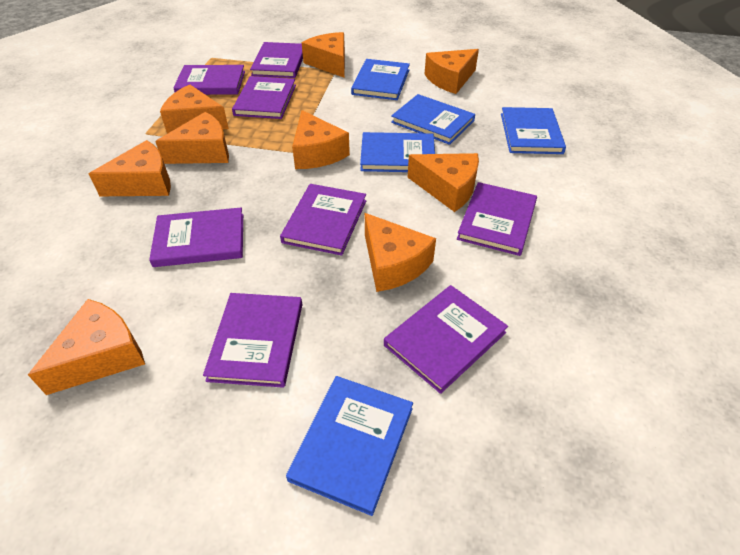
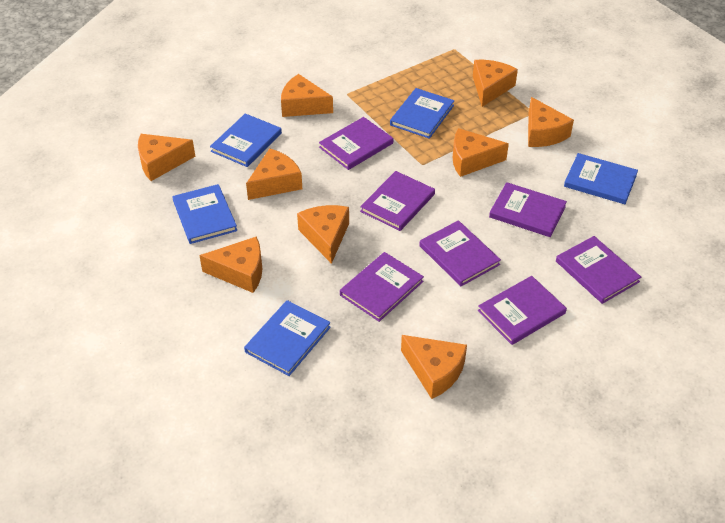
purple book: 8 -> 7

